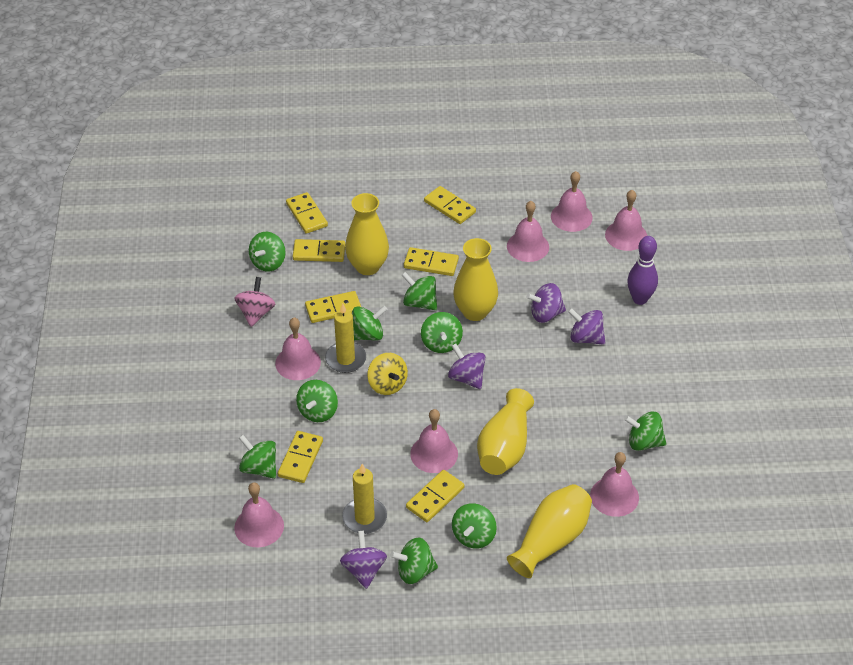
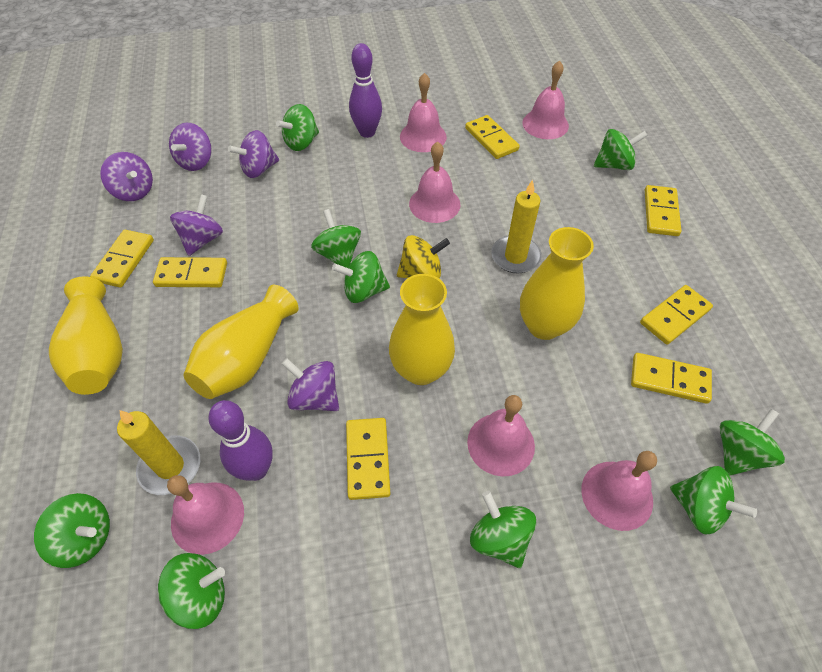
pink bell: 7 -> 6
pink spinning top: 1 -> 0
purple bowling pin: 1 -> 2
purple spinning top: 4 -> 5

